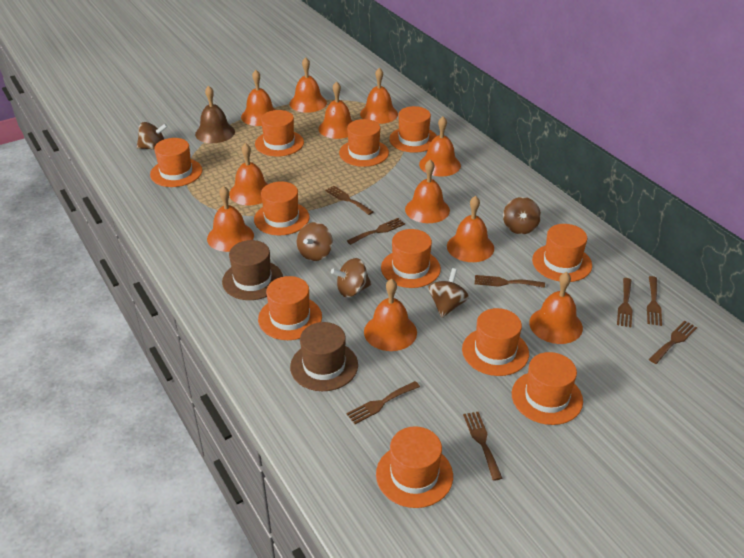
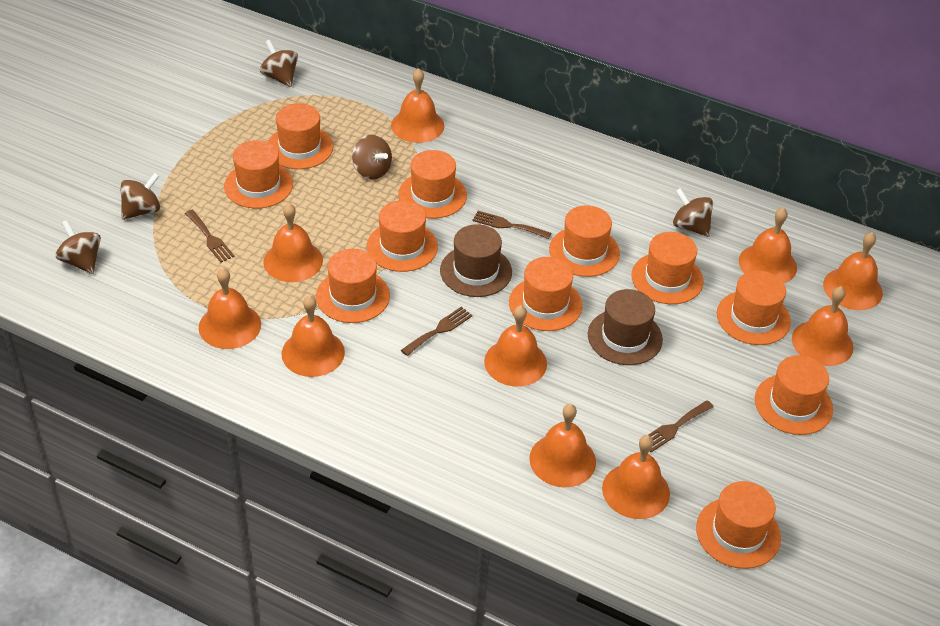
brown bell: 1 -> 0
brown fork: 8 -> 4
orange bell: 11 -> 10

